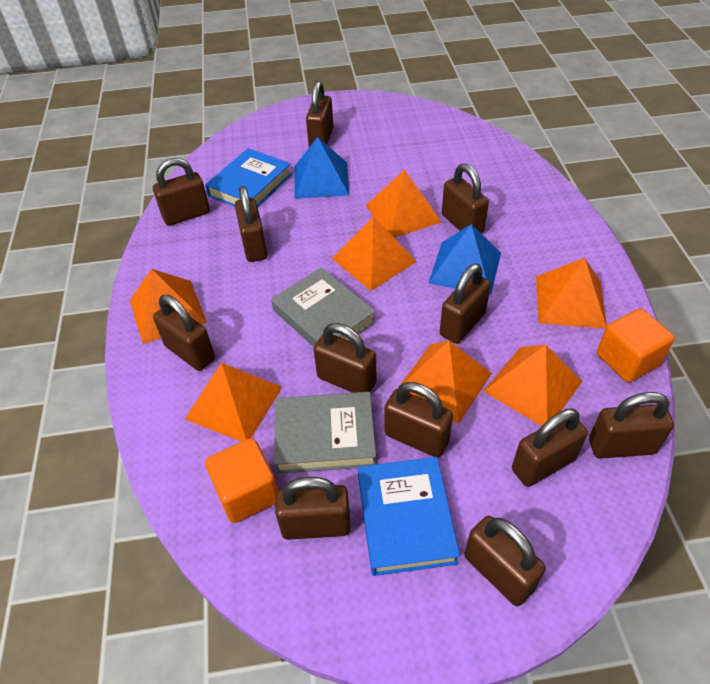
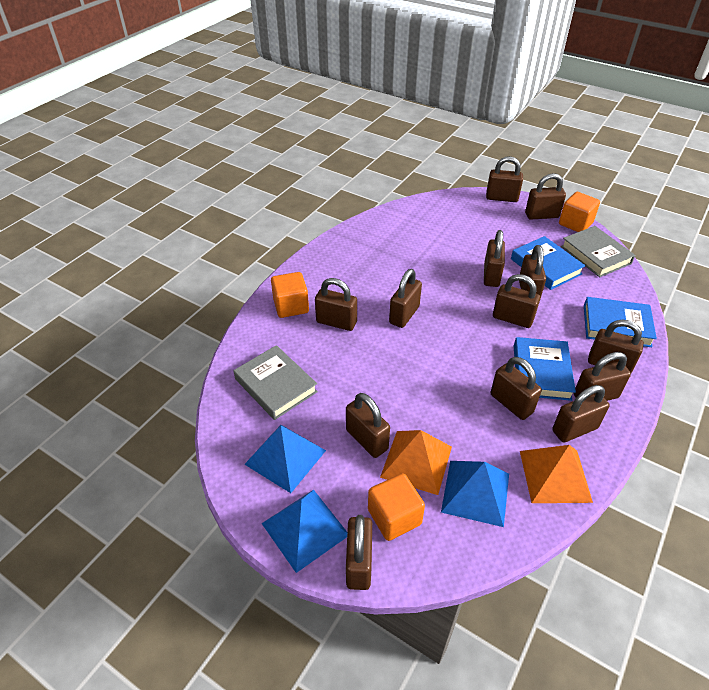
blue book: 2 -> 3
blue pyramid: 2 -> 3
brown padlock: 12 -> 13
orange cube: 2 -> 3
orange pyramid: 7 -> 2

